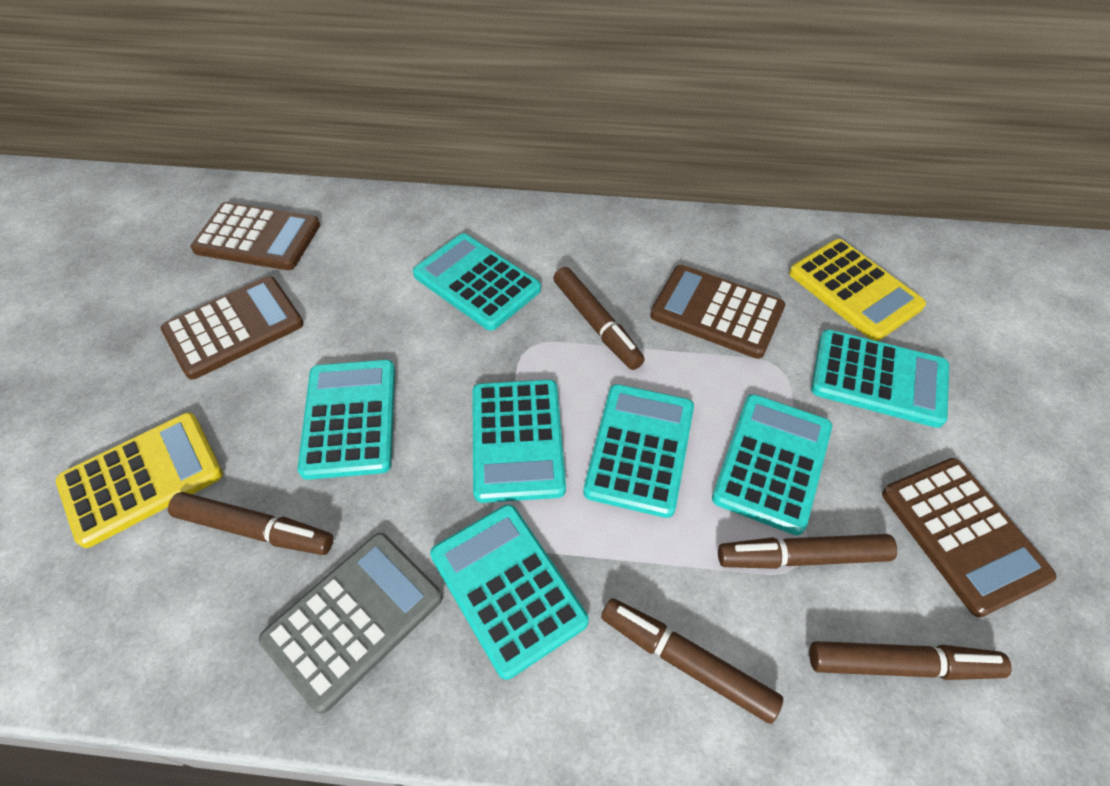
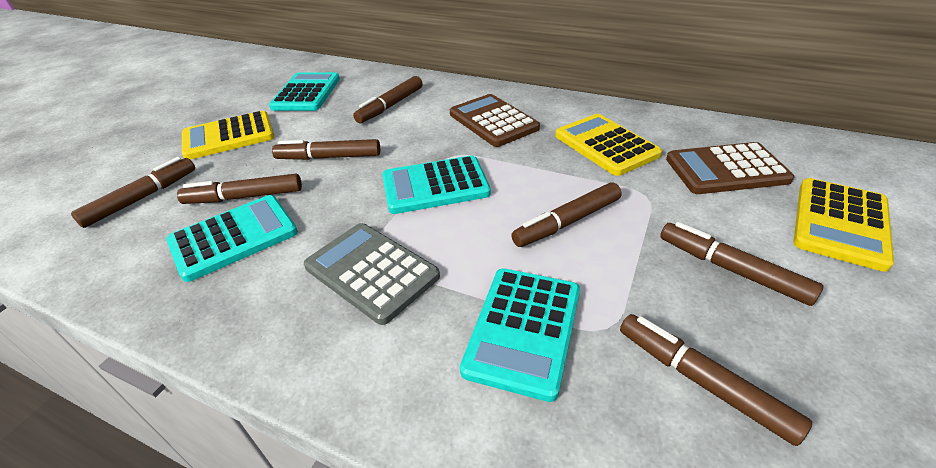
brown calculator: 4 -> 2
brown marker: 5 -> 7
turquoise calculator: 7 -> 4
yellow calculator: 2 -> 3

